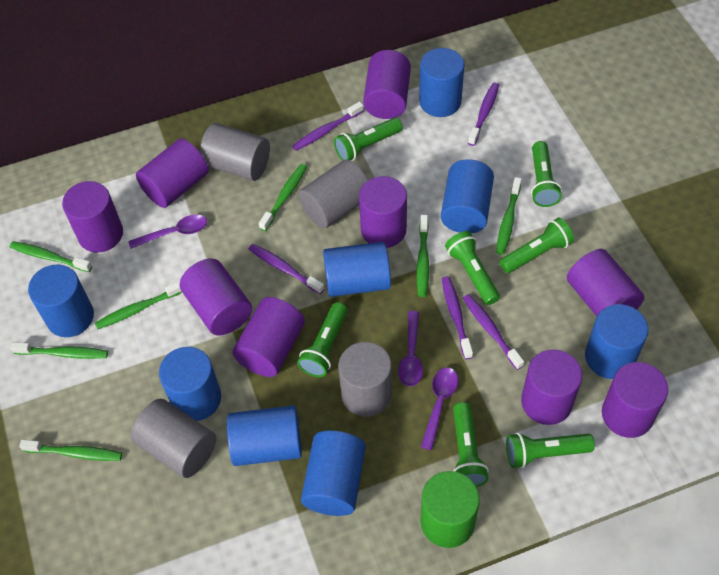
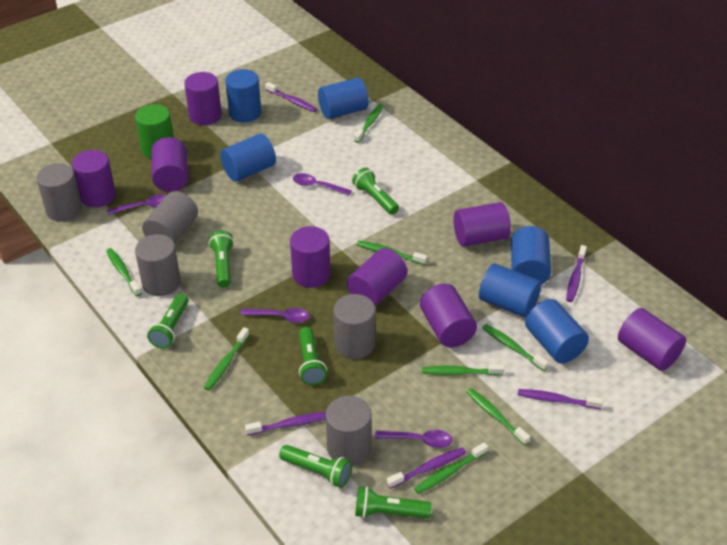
blue cylinder: 8 -> 6
green flashlight: 7 -> 6
green toothbrush: 7 -> 8
grey cylinder: 4 -> 5
purple cylinder: 9 -> 8
purple spoon: 3 -> 4

